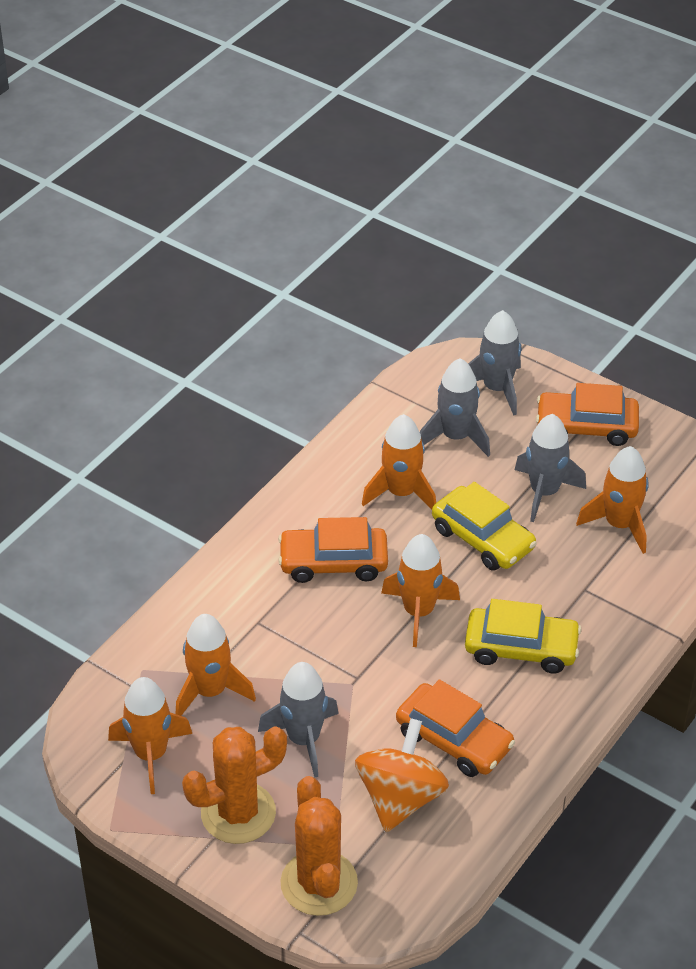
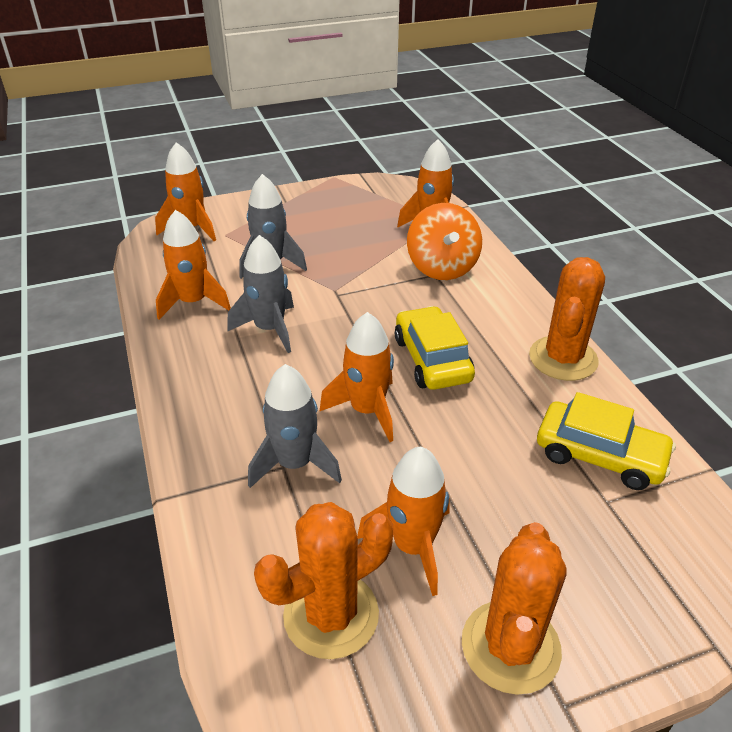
grey rocket: 4 -> 3
orange cactus: 2 -> 3
orange car: 3 -> 0

